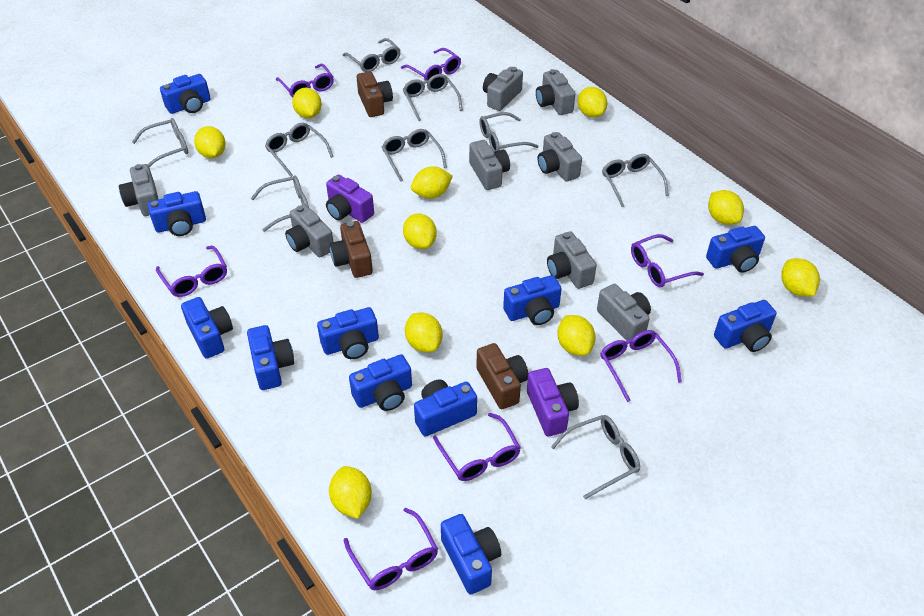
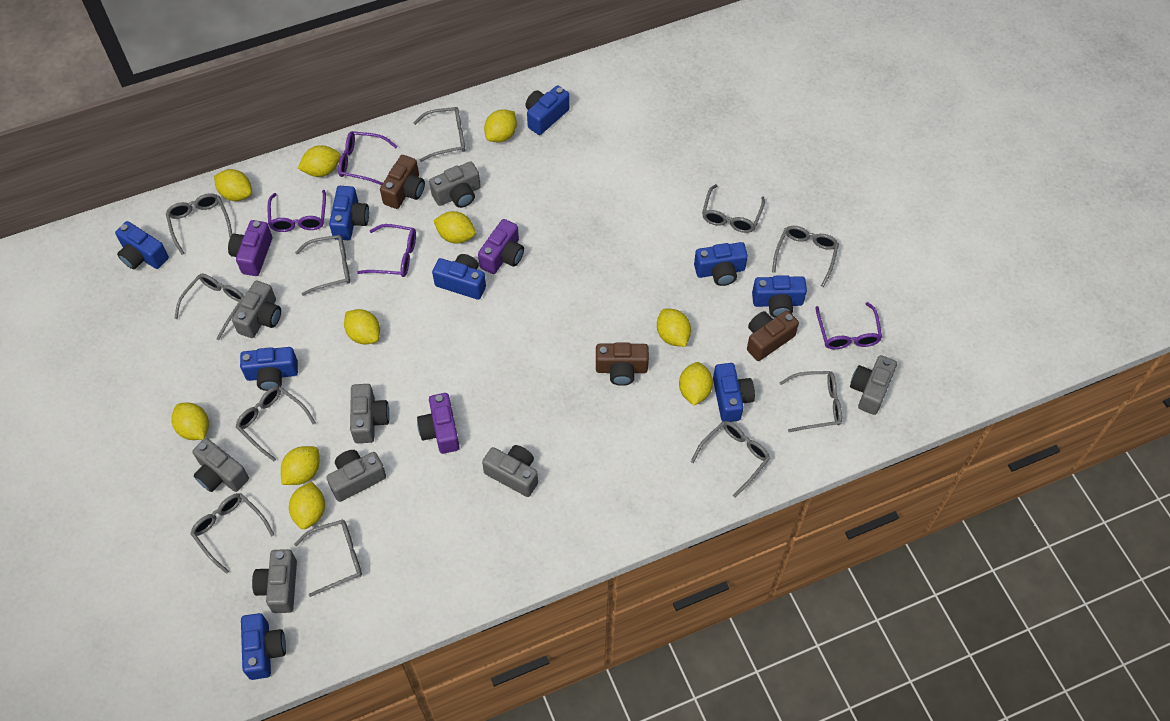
blue camera: 11 -> 9
grey glasses: 9 -> 11
purple camera: 2 -> 3
purple glasses: 7 -> 4

